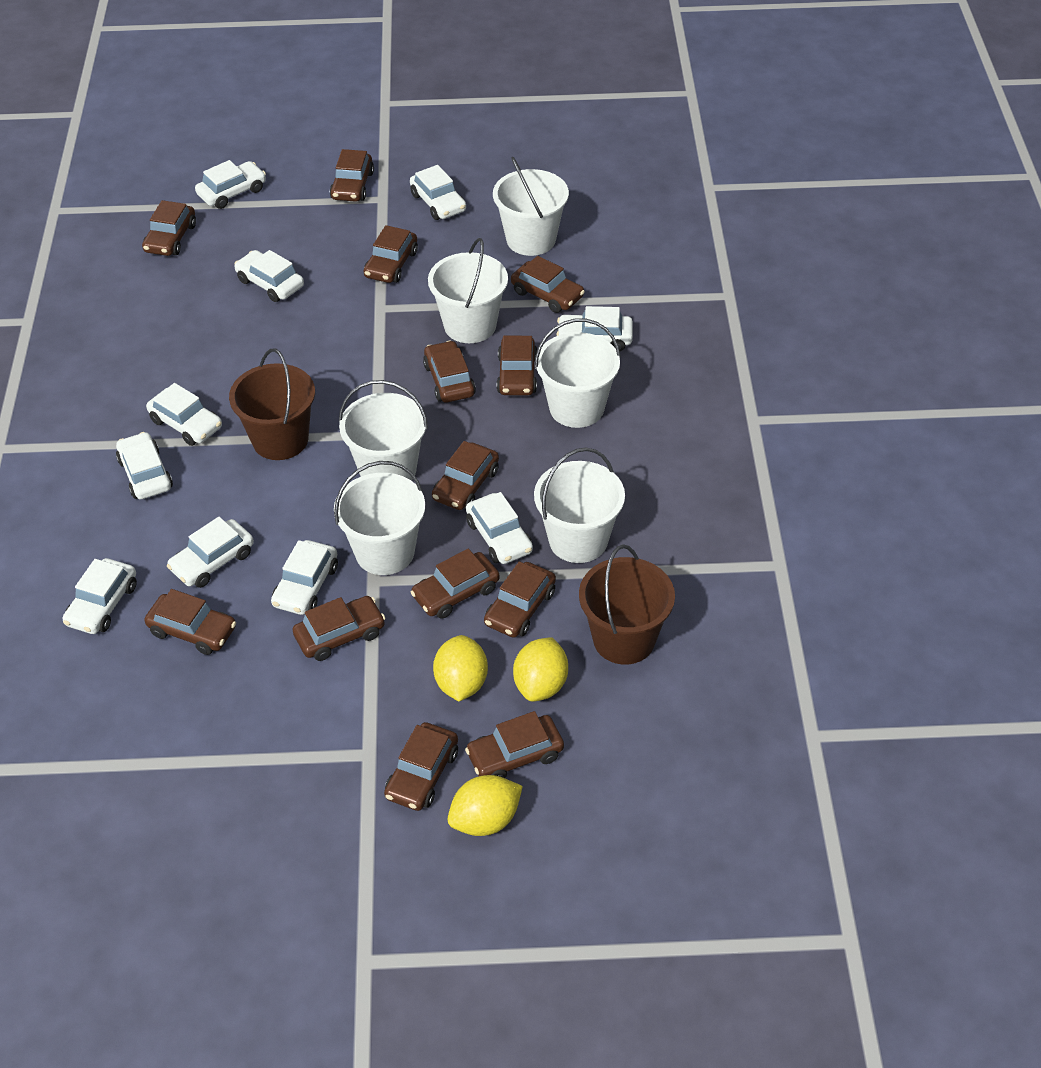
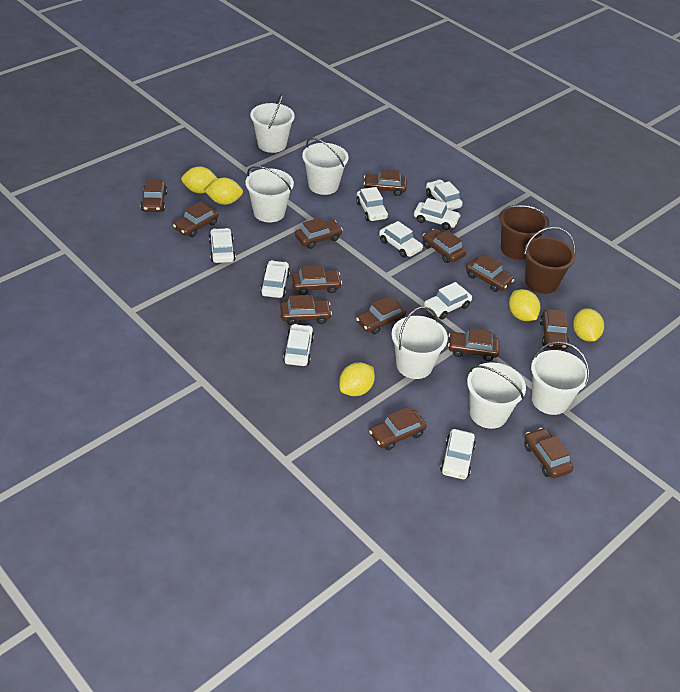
white car: 10 -> 9
yellow lemon: 3 -> 5

